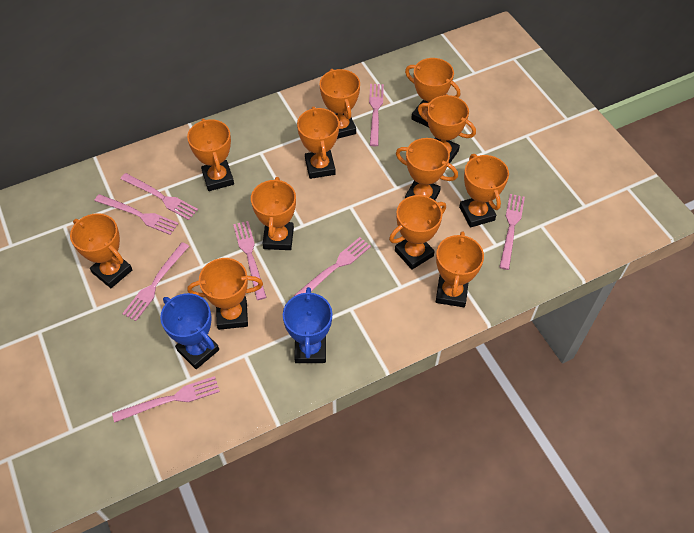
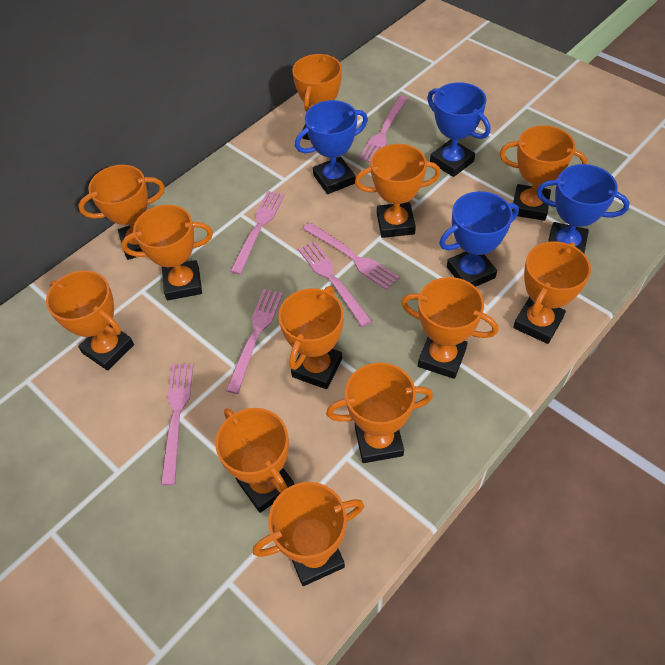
blue trophy: 2 -> 4
pink fork: 8 -> 6

